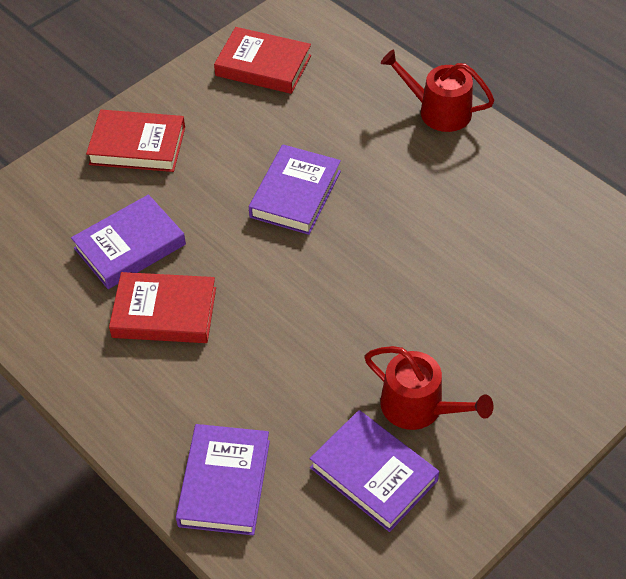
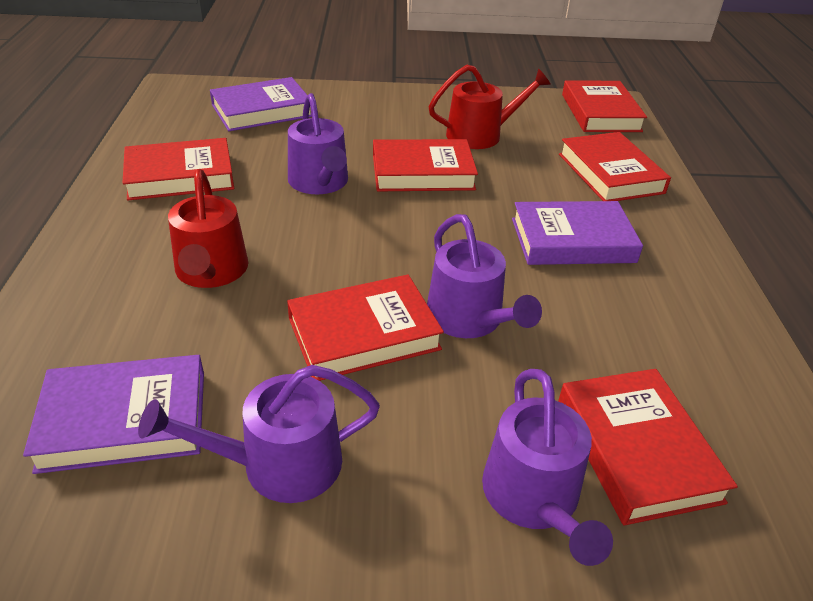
purple book: 4 -> 3
purple watering can: 0 -> 4
red book: 3 -> 6

